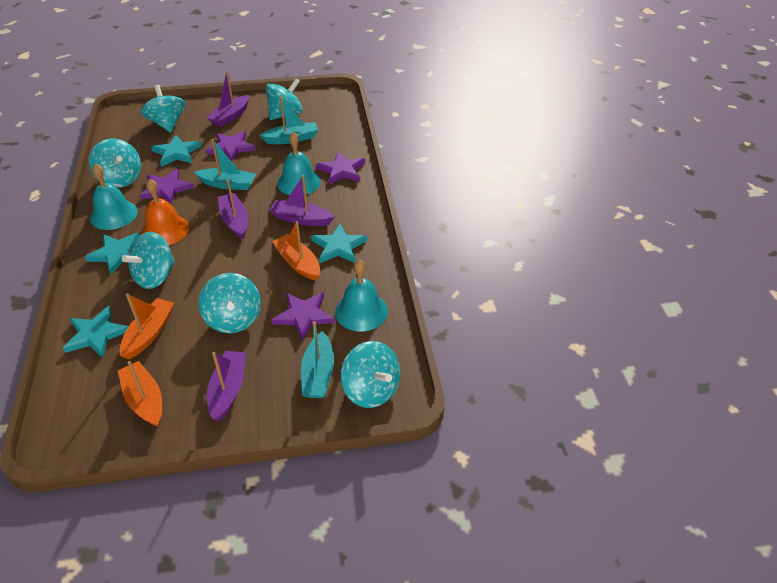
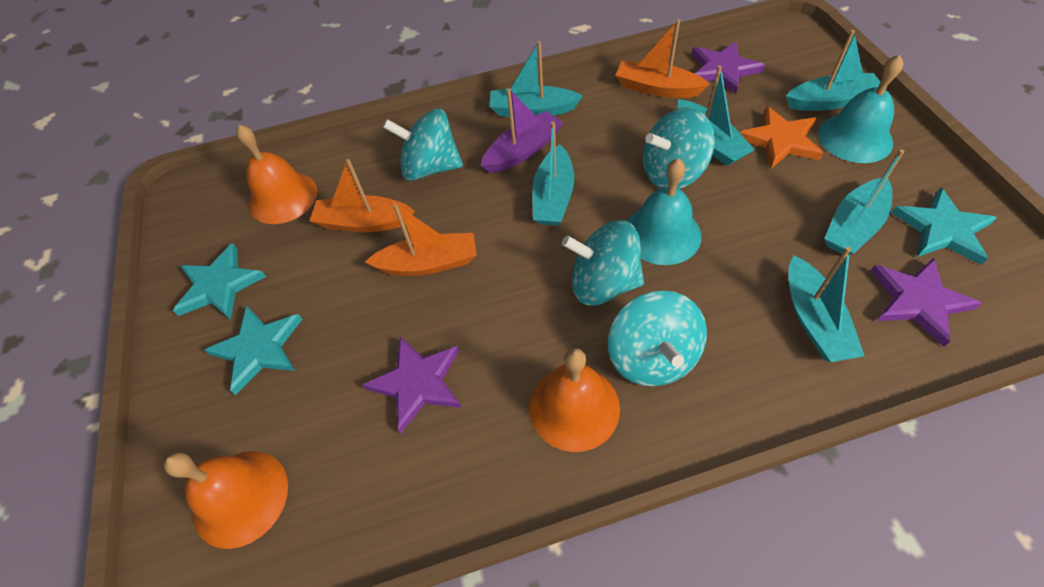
orange bell: 1 -> 3
orange star: 0 -> 1
purple boat: 4 -> 1
purple star: 4 -> 3
turquoise bell: 3 -> 2
turquoise boat: 3 -> 6
turquoise spinning top: 6 -> 4
turquoise star: 4 -> 3

